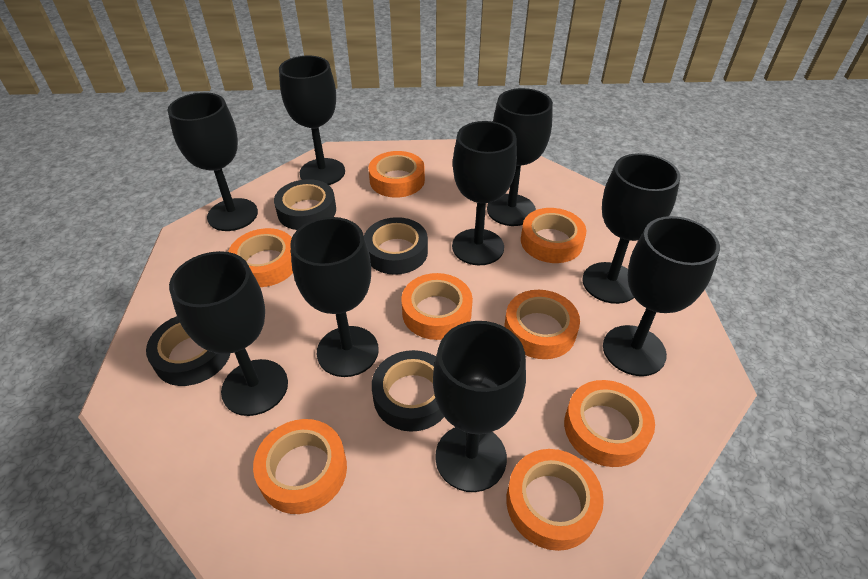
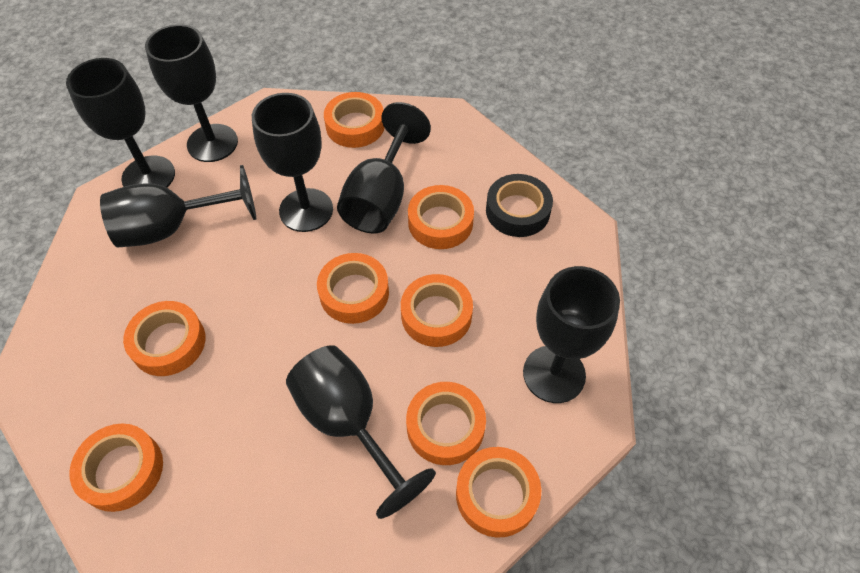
black goblet: 9 -> 7
black tape: 4 -> 1

